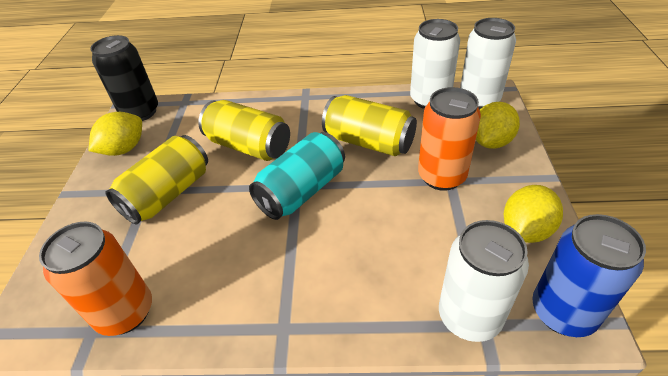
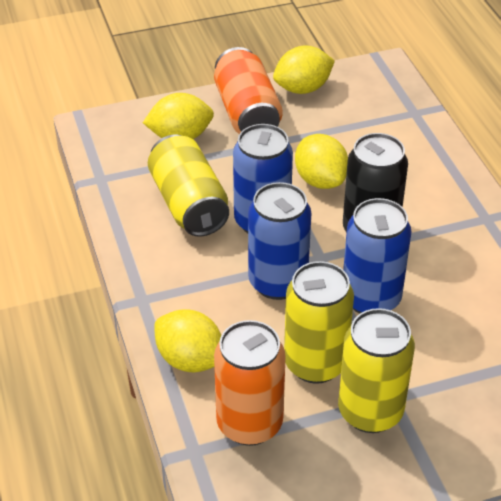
blue can: 1 -> 3
turquoise can: 1 -> 0
white can: 3 -> 0
yellow lemon: 3 -> 4

